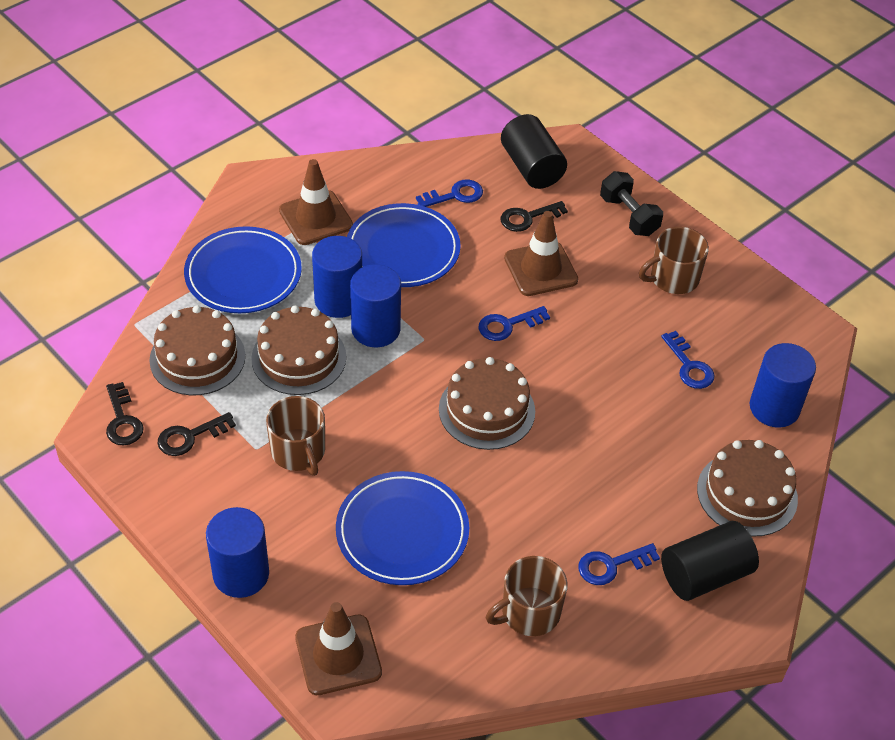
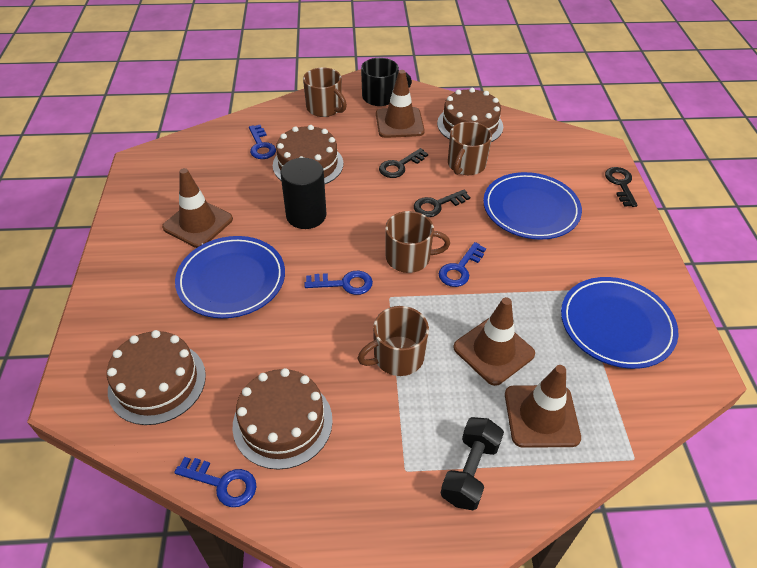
black cylinder: 2 -> 1
black mug: 0 -> 1
blue cylinder: 4 -> 0
brown mug: 3 -> 4
brown traffic cone: 3 -> 4

